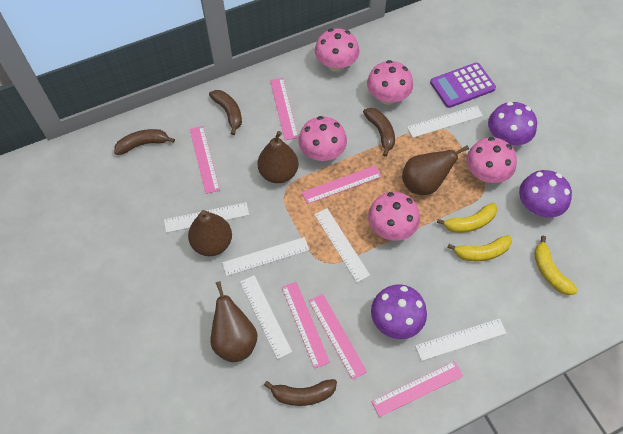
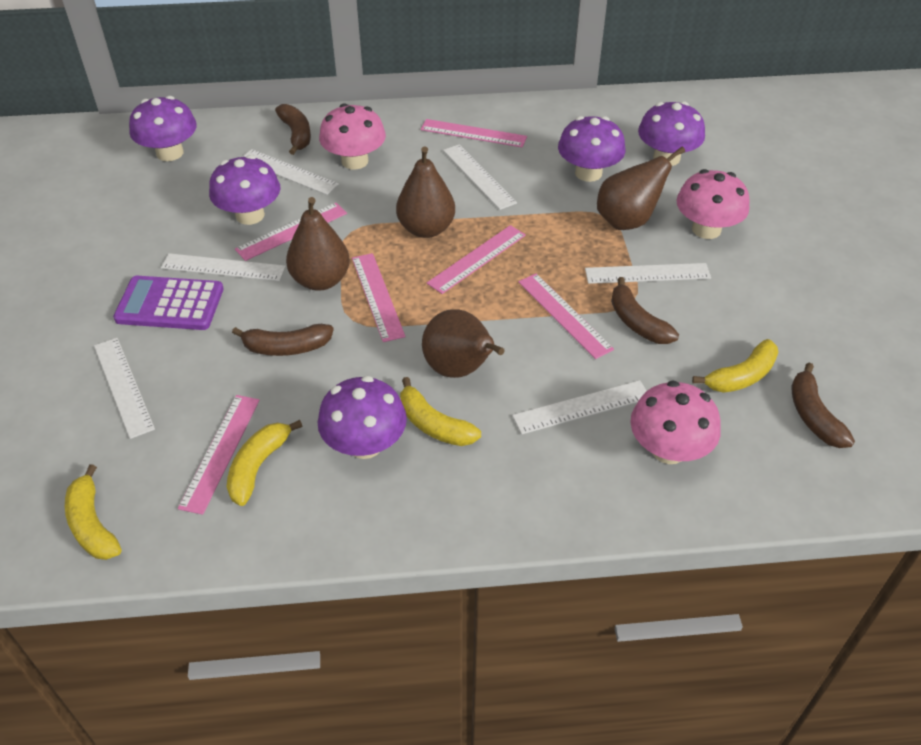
pink mushroom: 5 -> 3
purple mushroom: 3 -> 5
yellow banana: 3 -> 4

